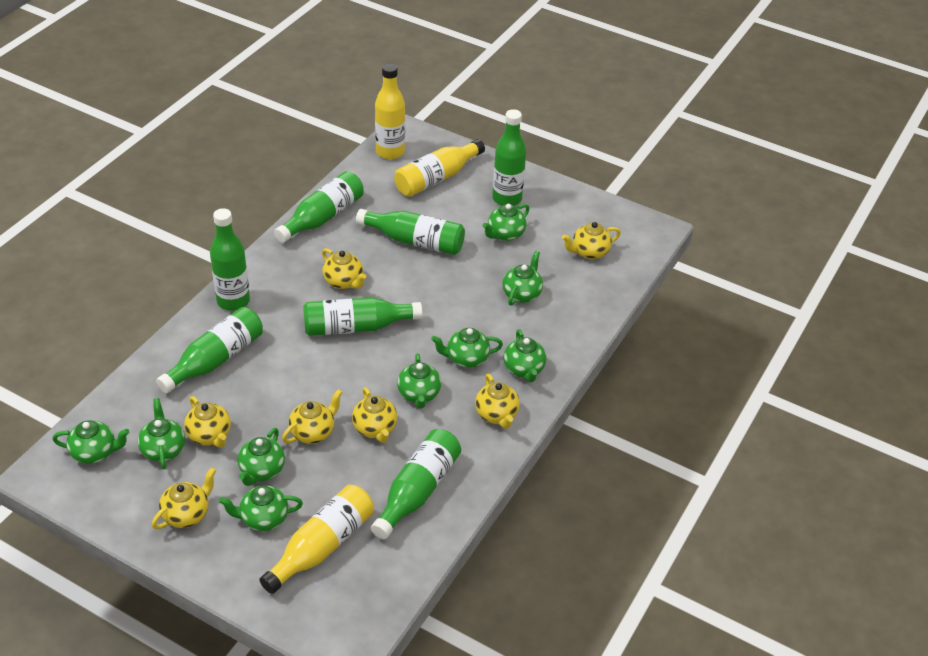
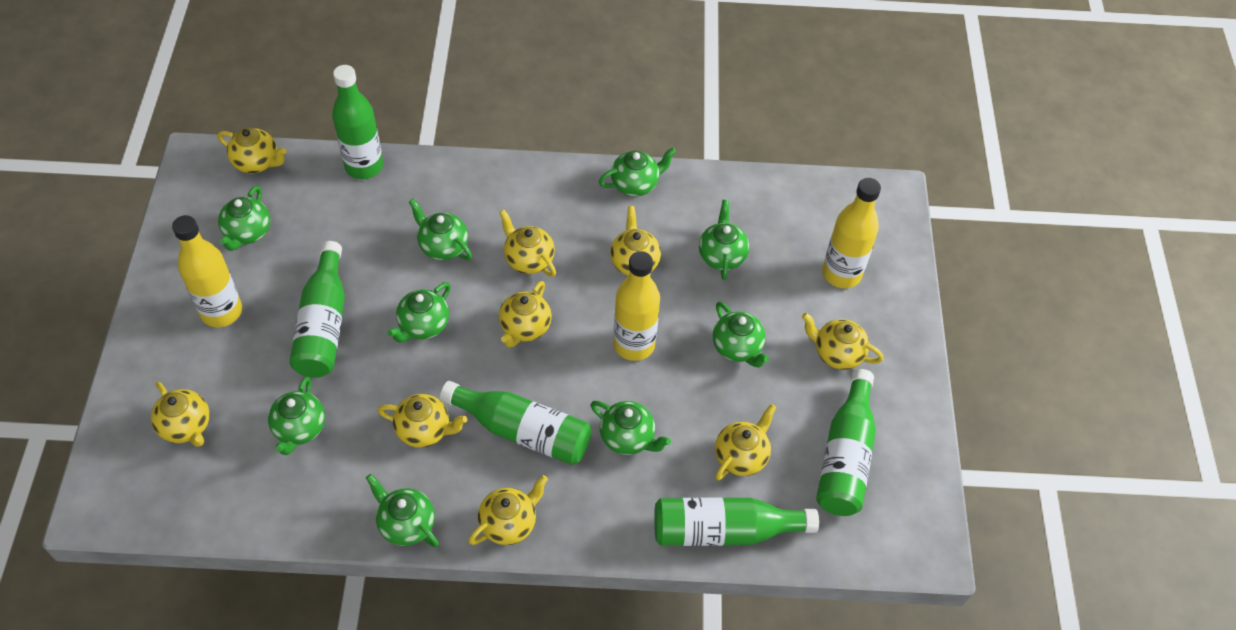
green bottle: 7 -> 5
yellow teapot: 7 -> 9

